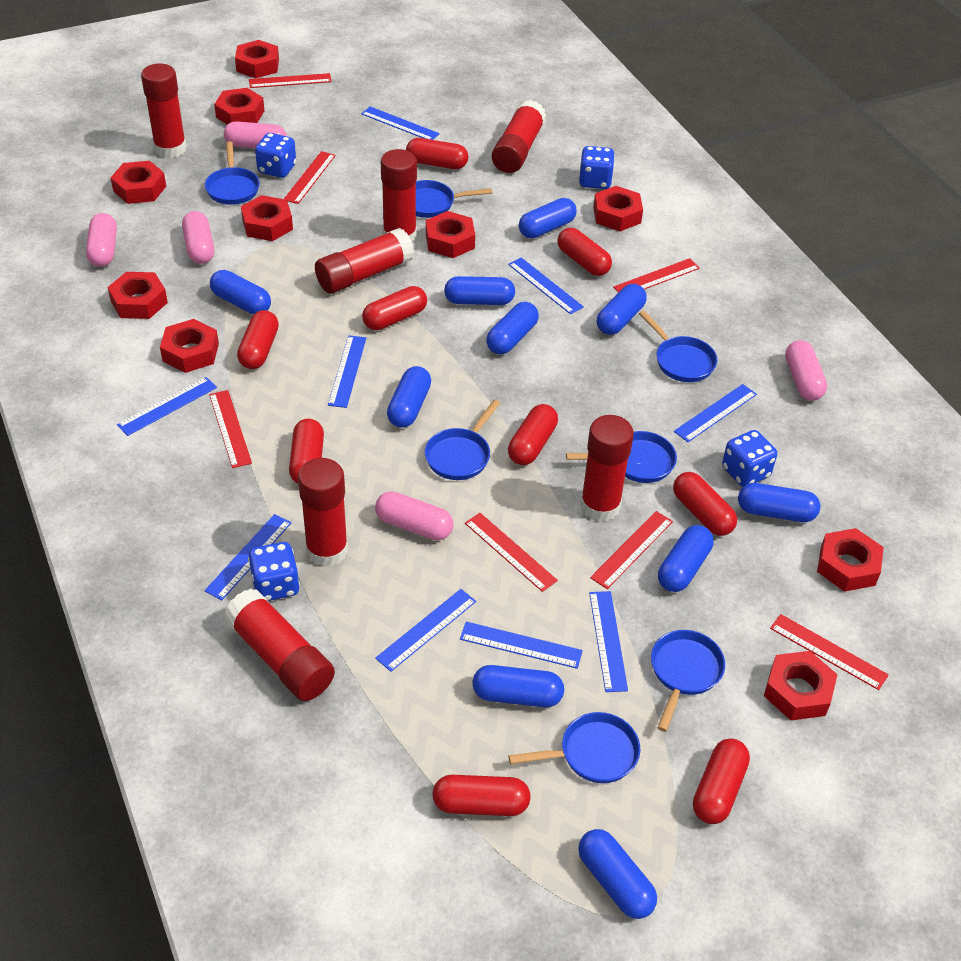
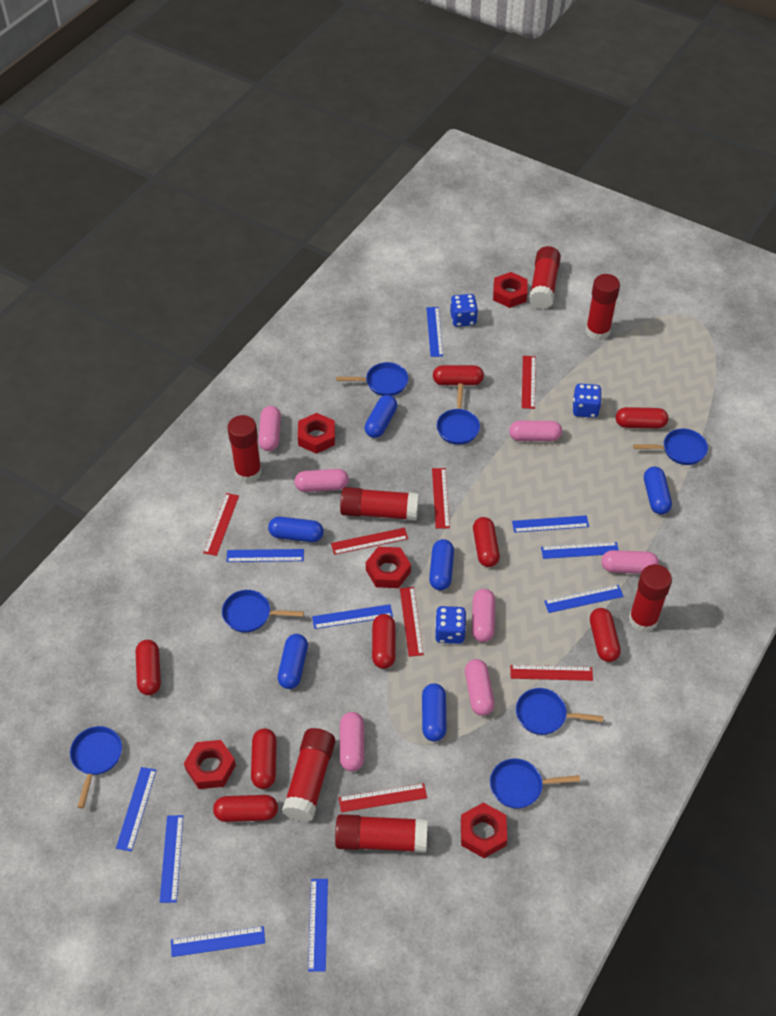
blue capsule: 10 -> 6
blue dice: 4 -> 3
blue ruler: 9 -> 10
pink capsule: 5 -> 7
red capsule: 9 -> 8
red nut: 10 -> 5

